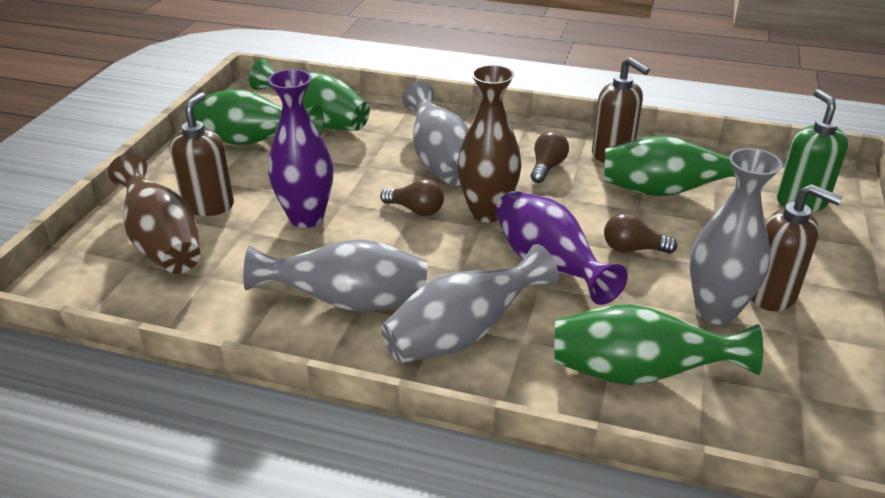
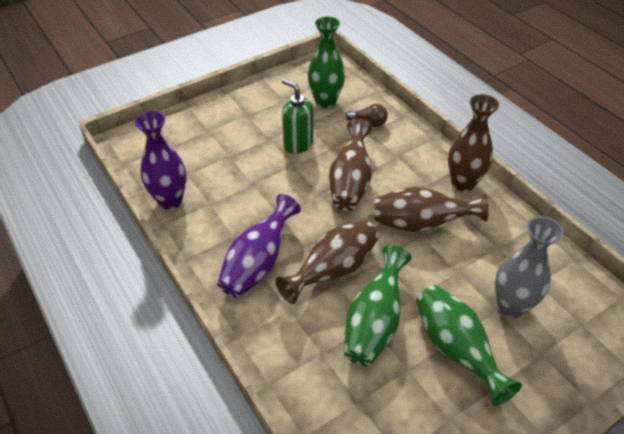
brown light bulb: 3 -> 1
brown soap dispenser: 3 -> 0
brown vase: 2 -> 4
green vase: 4 -> 3
grey vase: 4 -> 1

